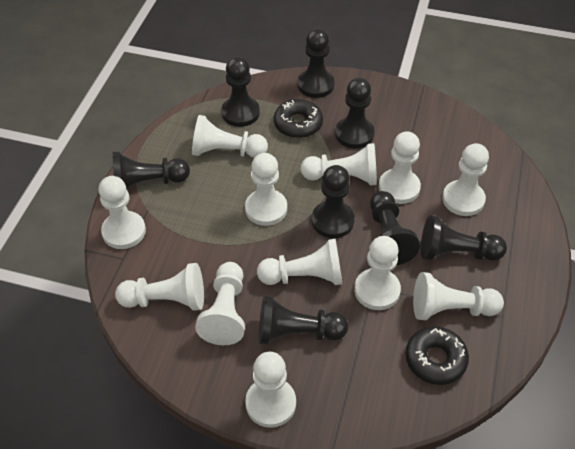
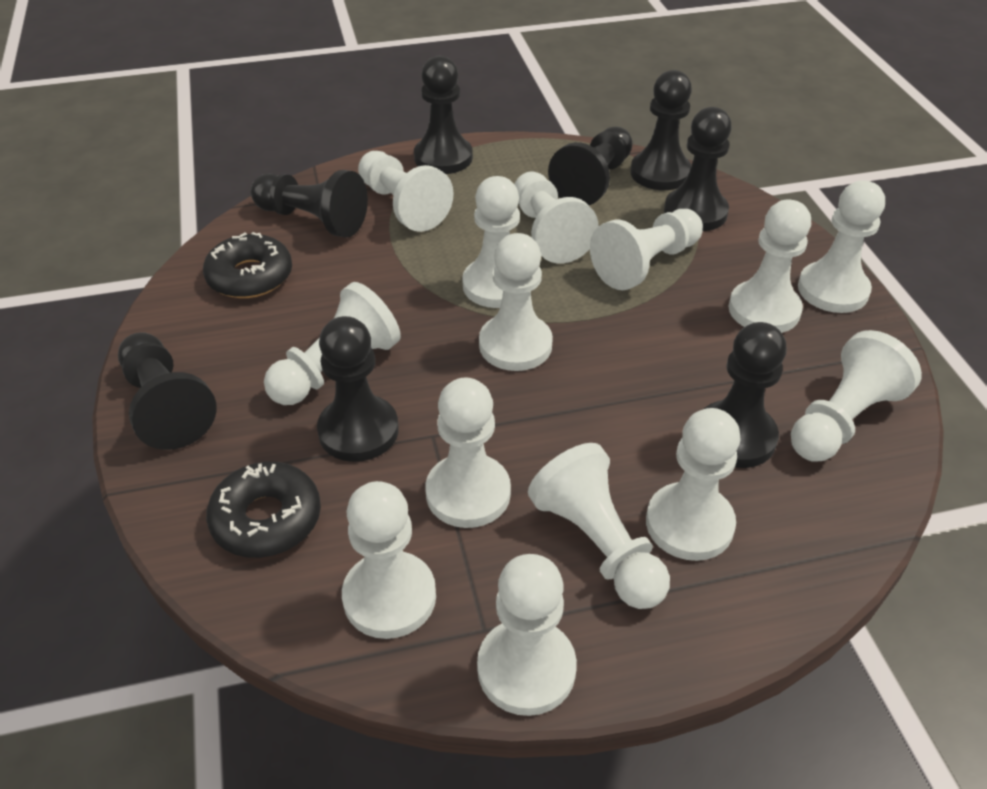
white pawn: 12 -> 14

